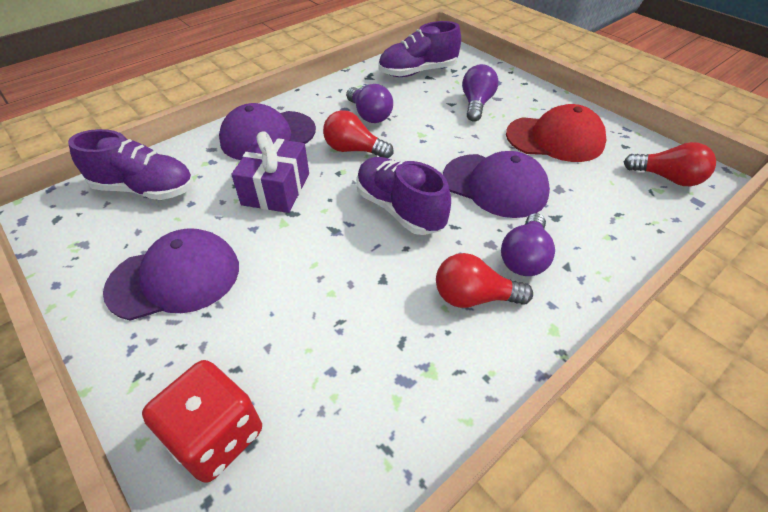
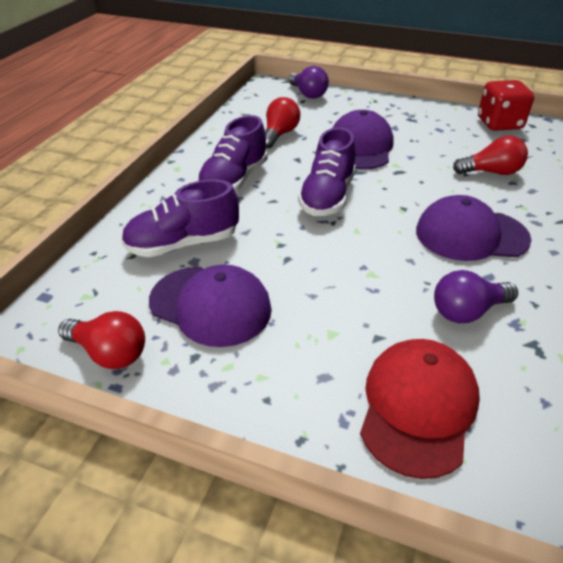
purple gift: 1 -> 0
purple light bulb: 3 -> 2

